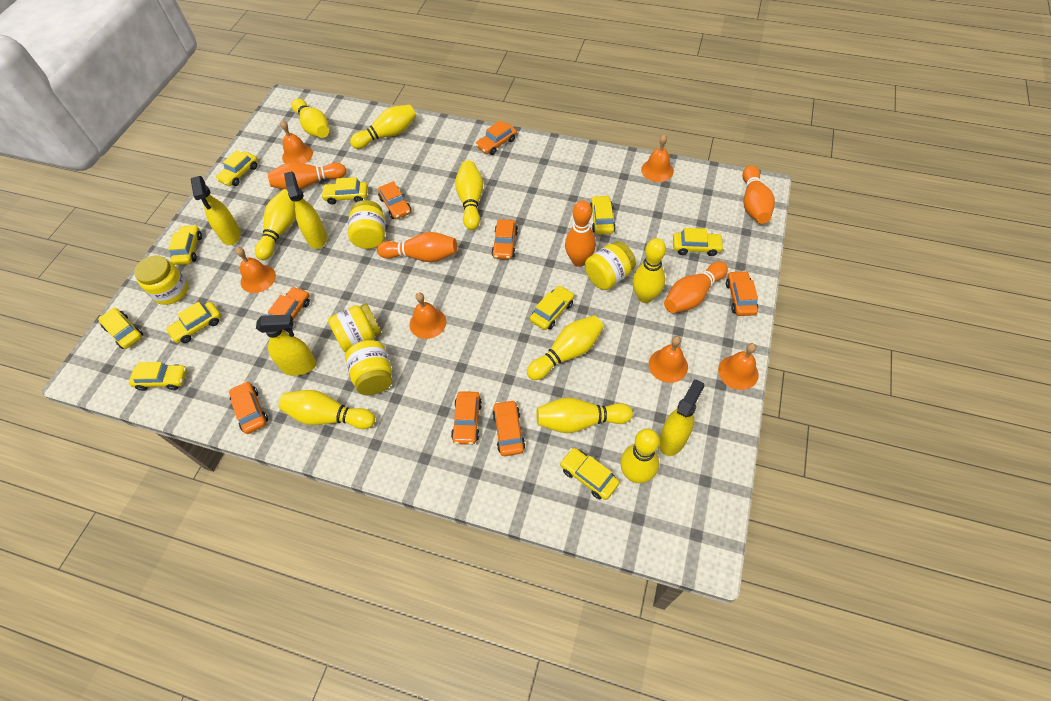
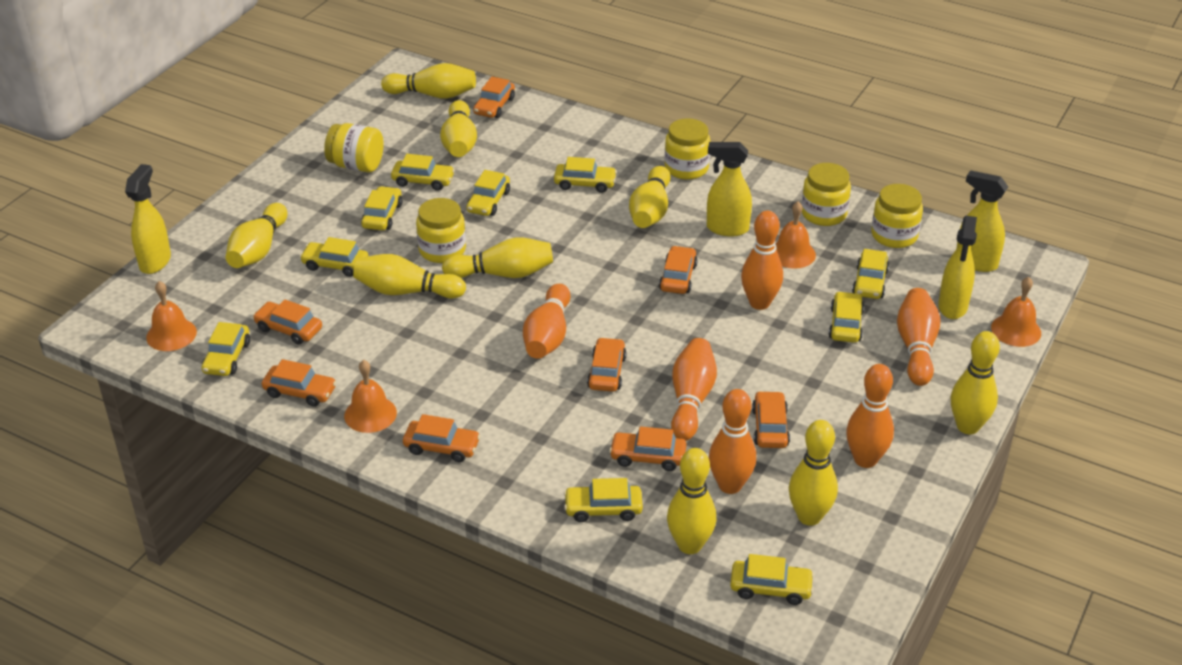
orange bell: 6 -> 4
orange bowling pin: 5 -> 6

